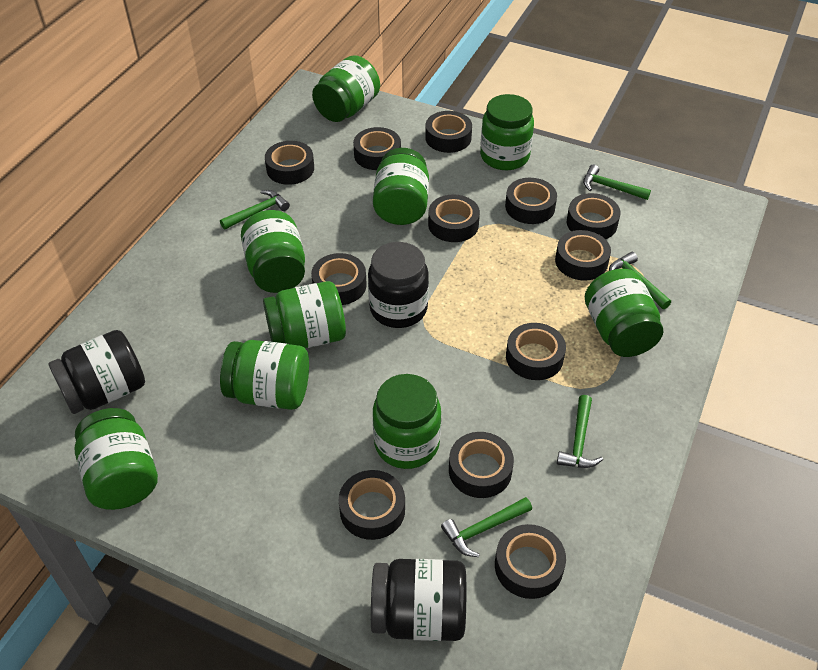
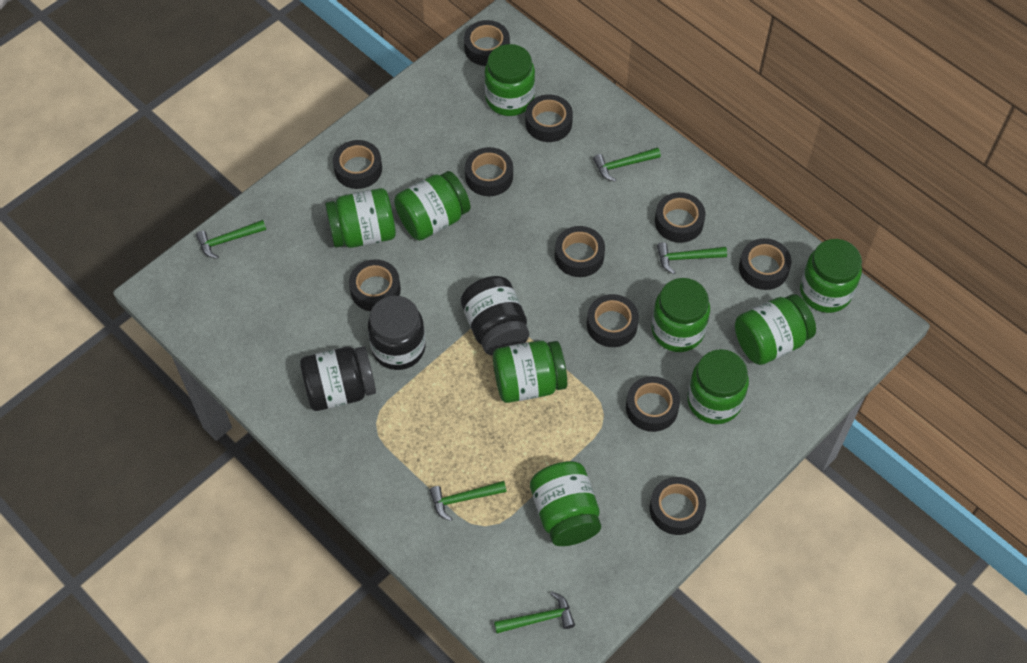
black tape: 12 -> 11

